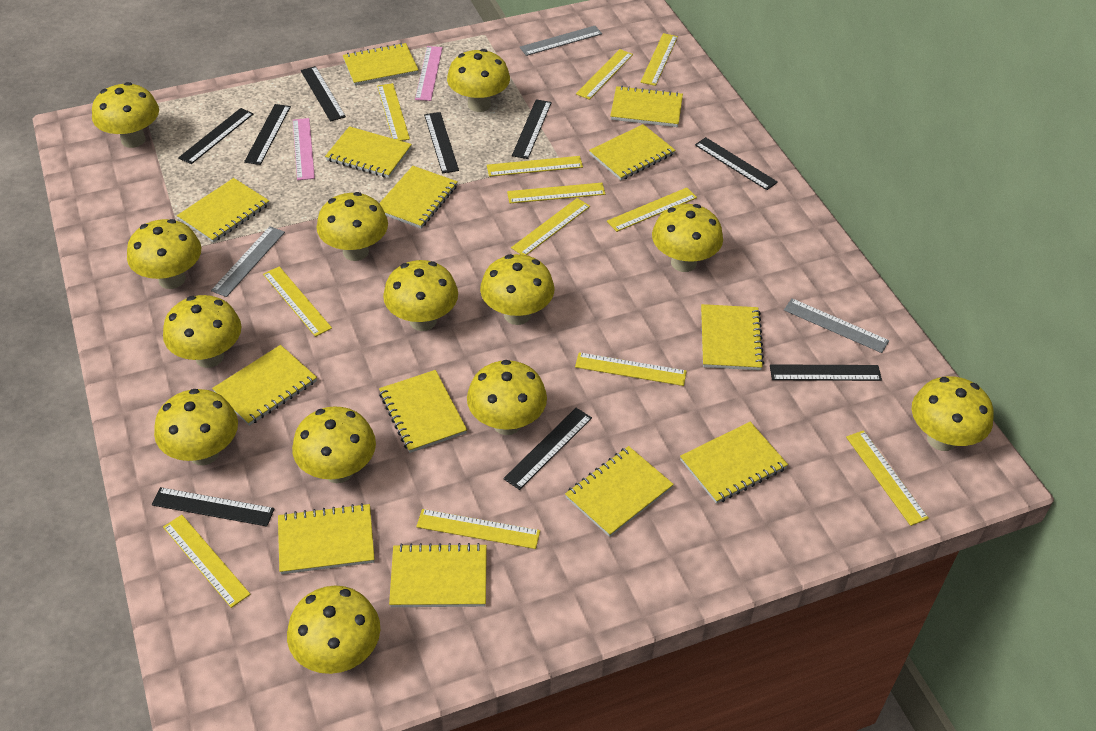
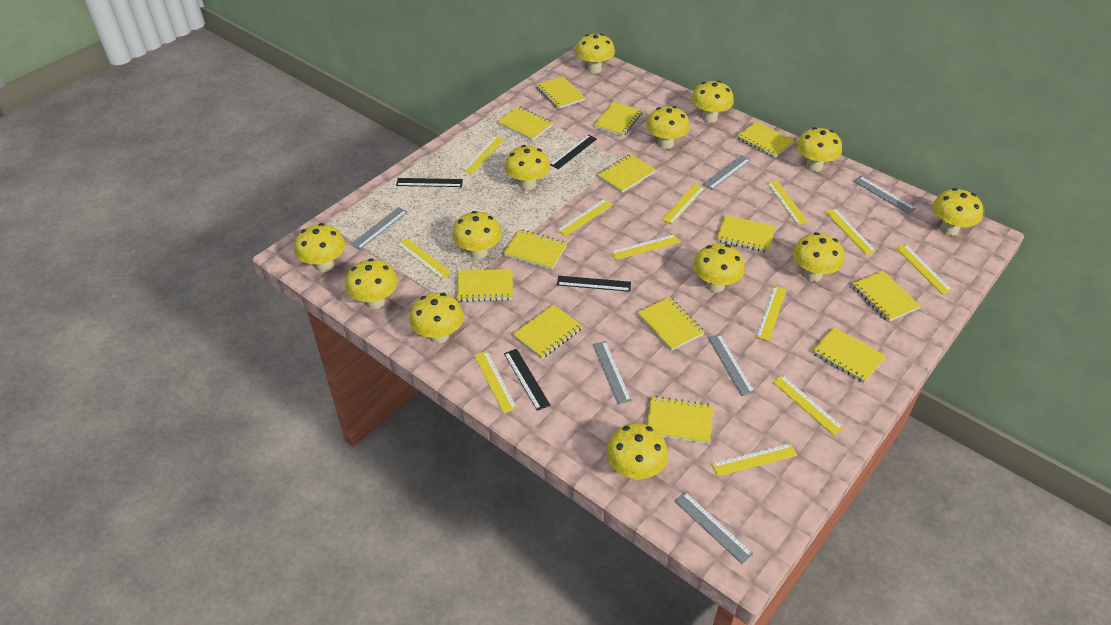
black ruler: 9 -> 4
grey ruler: 3 -> 6
pink ruler: 2 -> 0

